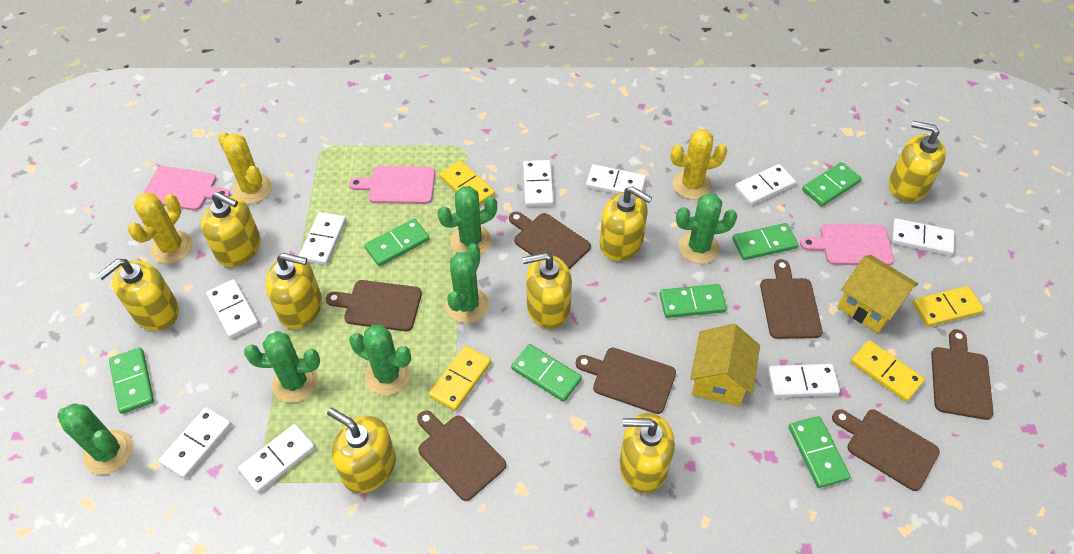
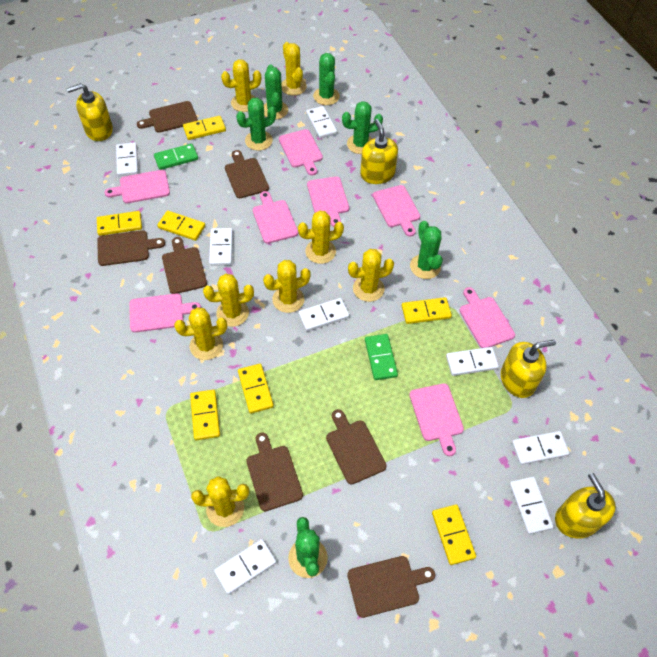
green domino: 7 -> 2
pink cutting board: 3 -> 8
white domino: 9 -> 8
yellow cactus: 3 -> 8
yellow domino: 4 -> 7
yellow house: 2 -> 0
yellow soap dispenser: 8 -> 4

